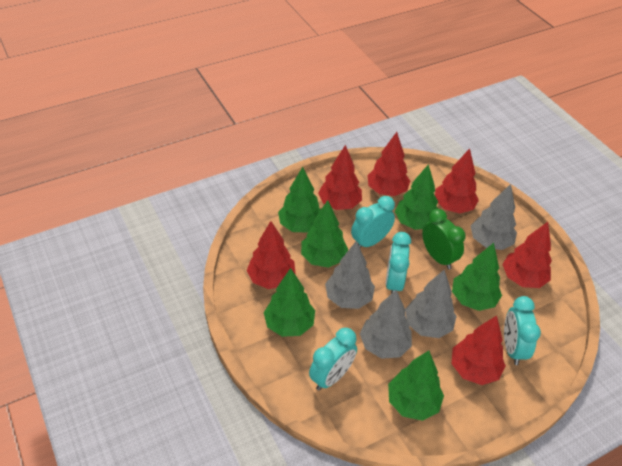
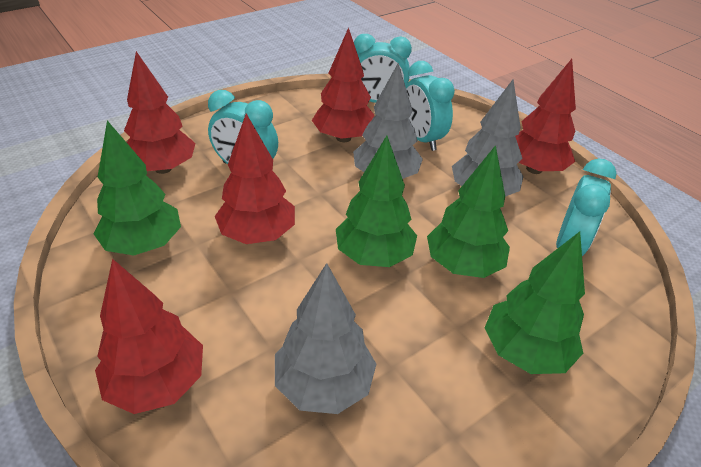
green clock: 1 -> 0
green tree: 6 -> 4
grey tree: 4 -> 3
red tree: 6 -> 5

